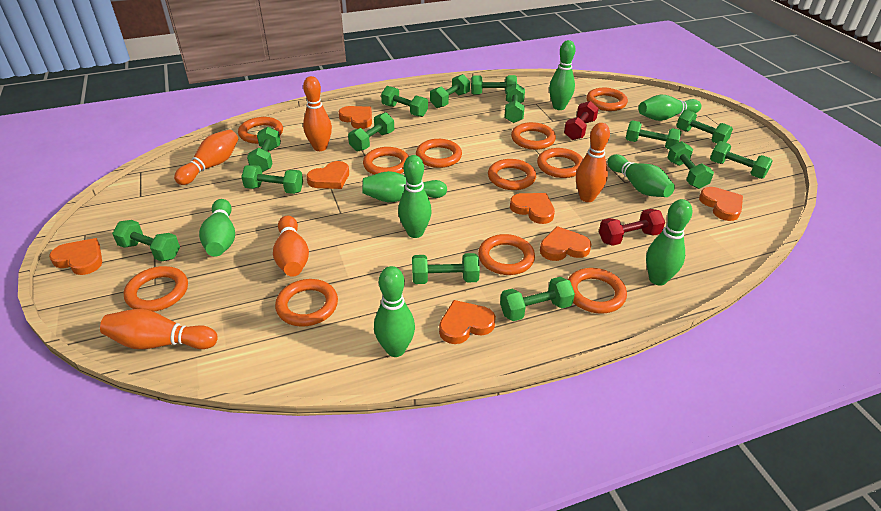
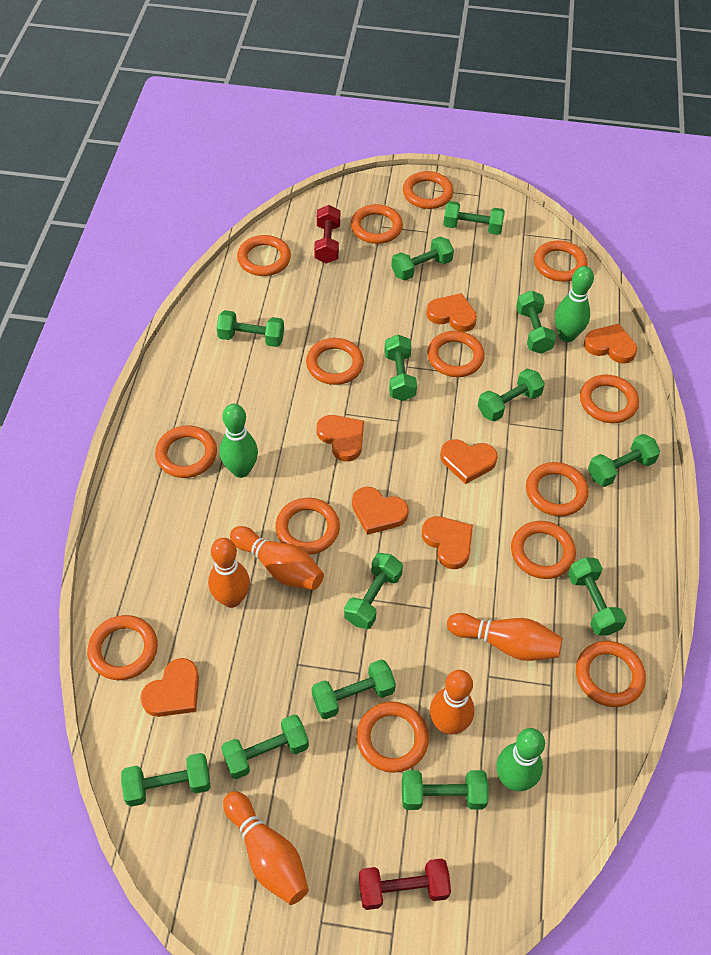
green bowling pin: 8 -> 3
green dumbbell: 14 -> 13
orange ring: 11 -> 14

